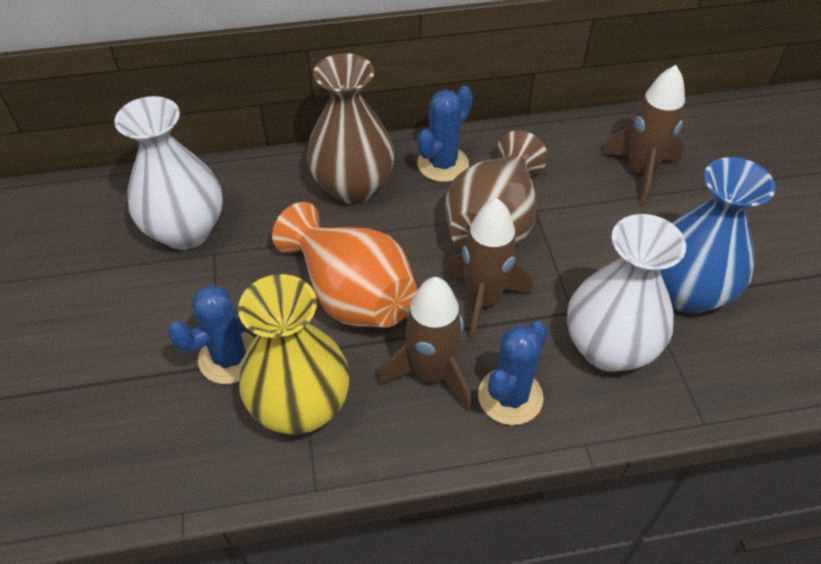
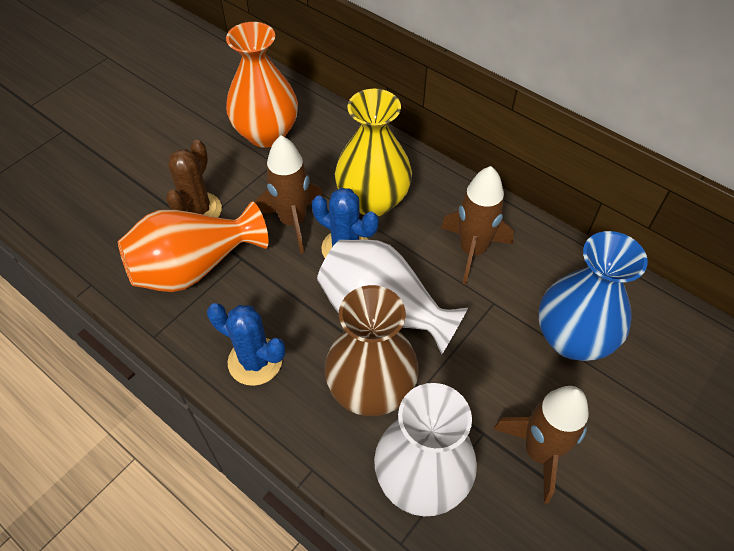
blue cactus: 3 -> 2
brown cactus: 0 -> 1
brown vase: 2 -> 1
orange vase: 1 -> 2

